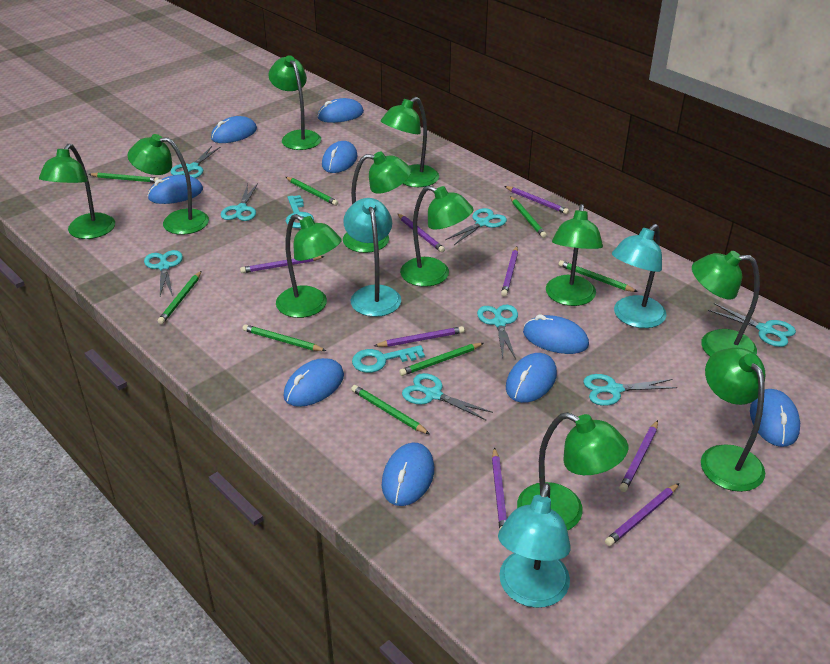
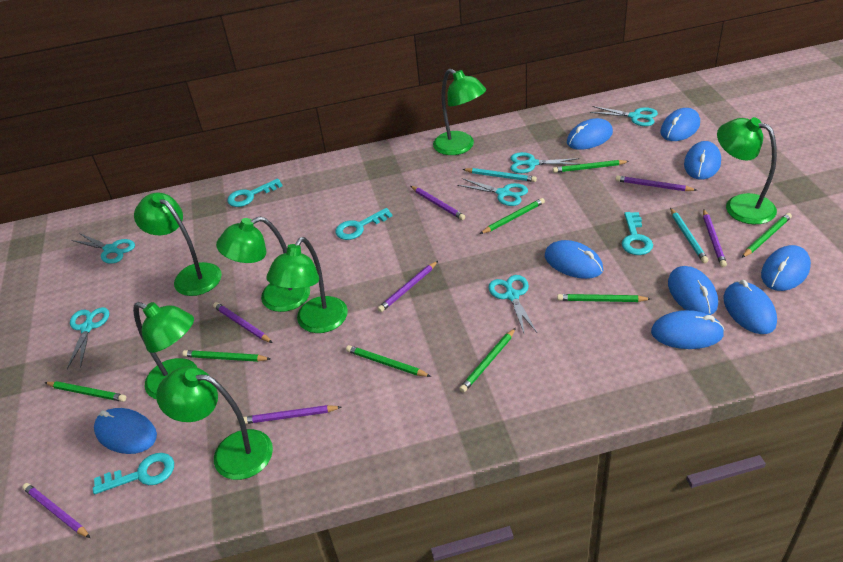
green lamp: 11 -> 7
purple pencil: 8 -> 7
turquoise key: 2 -> 4
turquoise lamp: 3 -> 0
turquoise pencil: 0 -> 2
turquoise scissors: 8 -> 6

